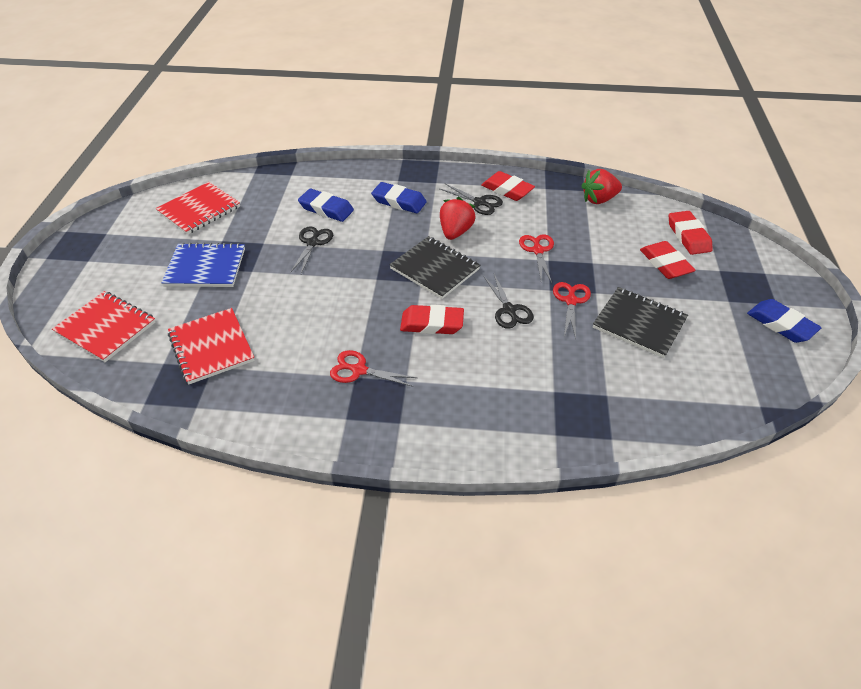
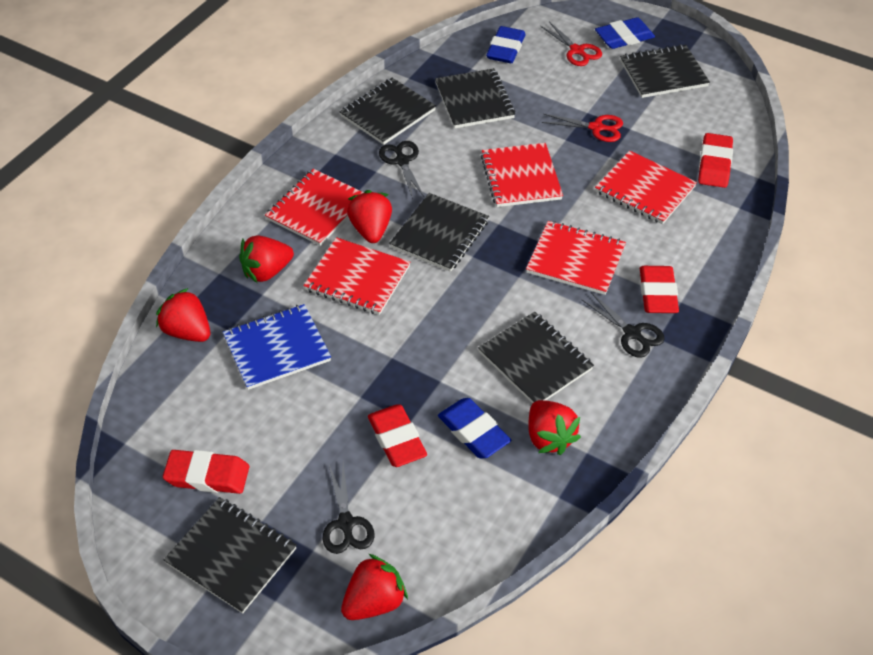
black notebook: 2 -> 6
red notebook: 3 -> 5
red scissors: 3 -> 2
red strawberry: 2 -> 5

